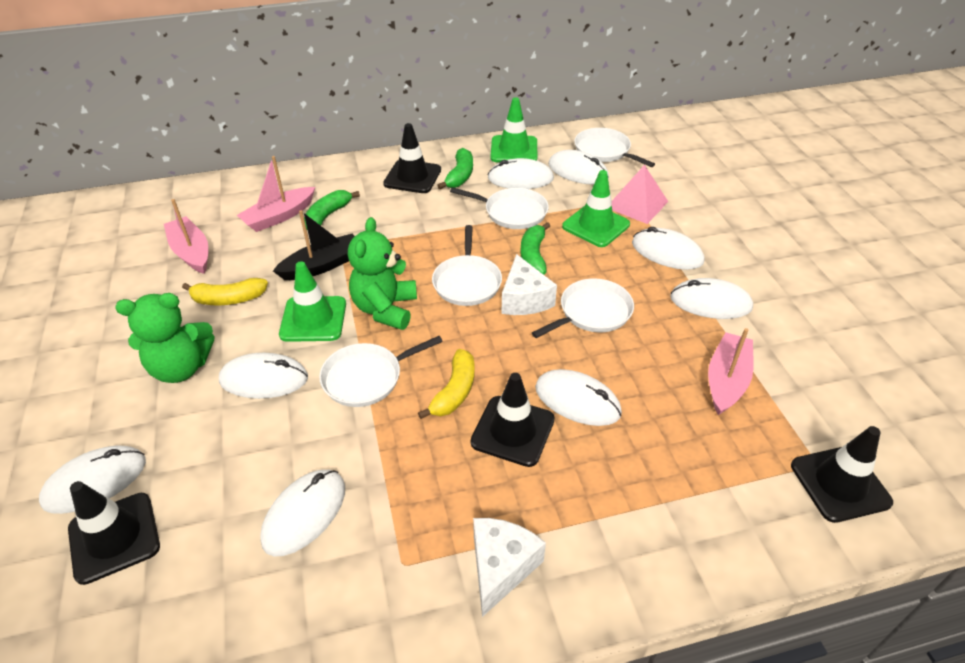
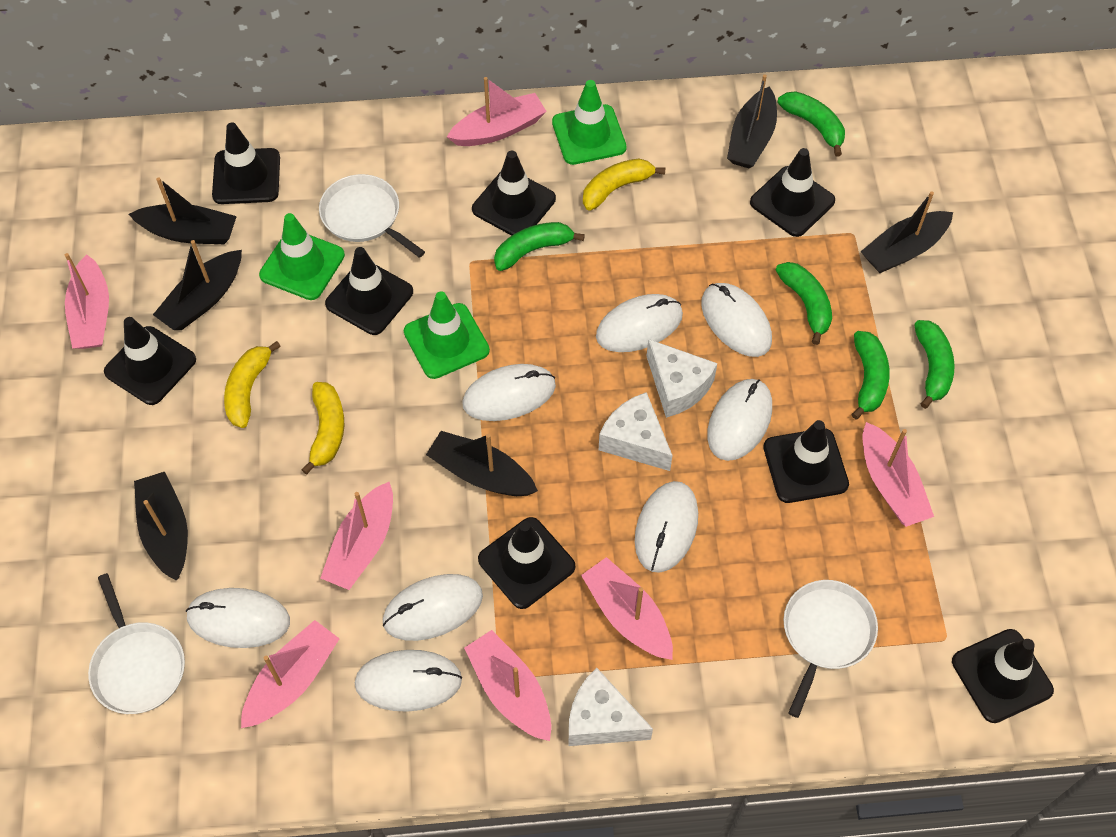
black boat: 1 -> 6
black traffic cone: 4 -> 8
green banana: 3 -> 5
green teddy bear: 2 -> 0
pink boat: 3 -> 7
pink pyramid: 1 -> 0
white cheese: 2 -> 3
white pan: 5 -> 3
yellow banana: 2 -> 3

